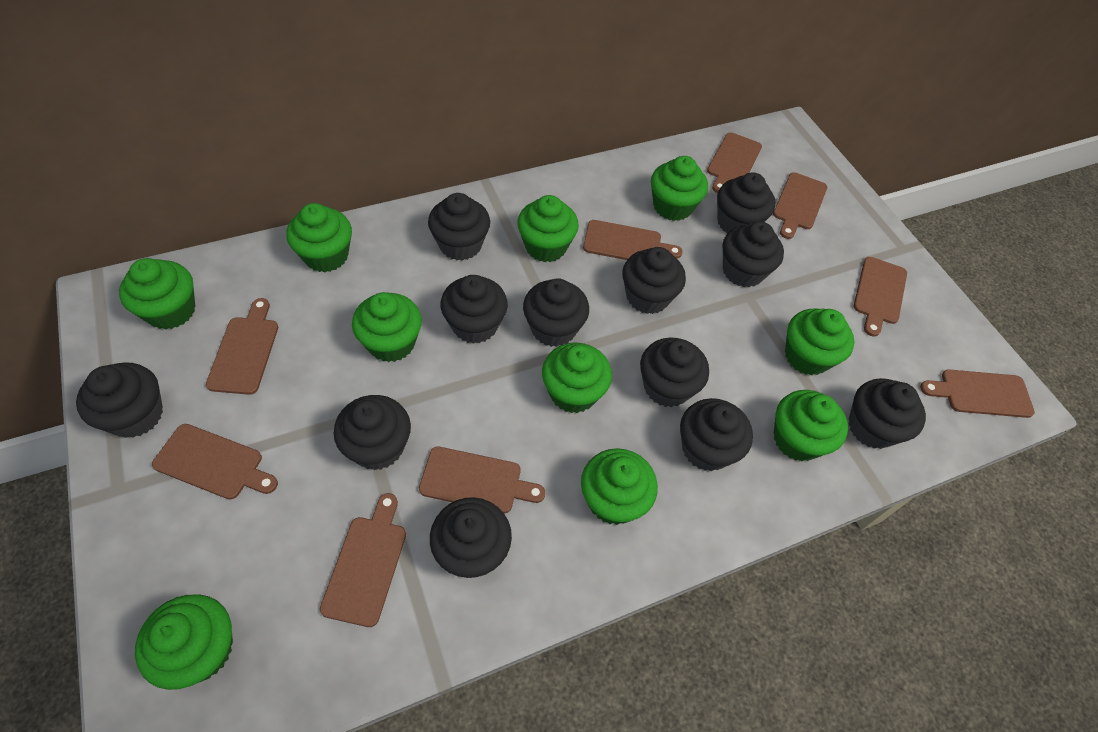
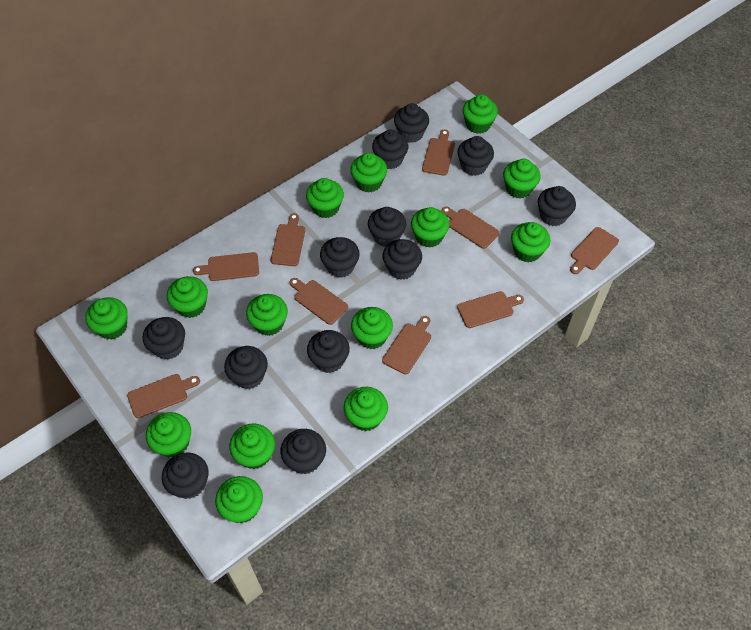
green cupcake: 10 -> 14

